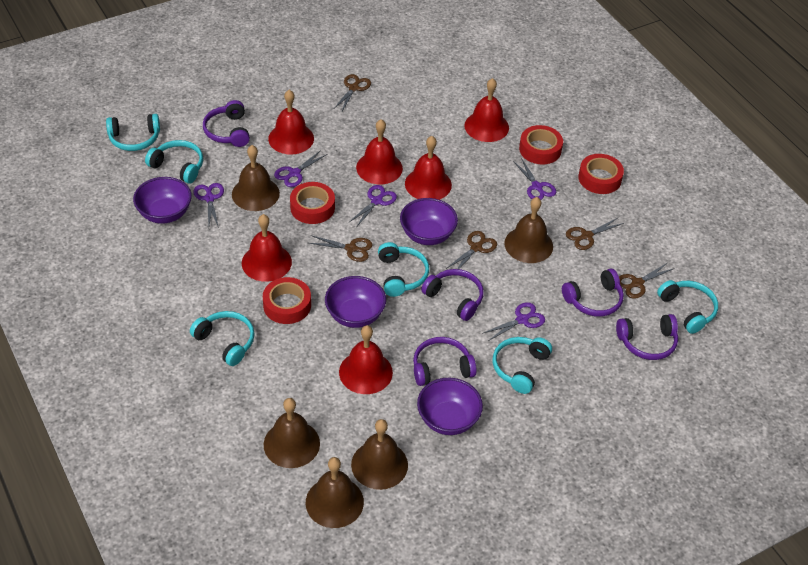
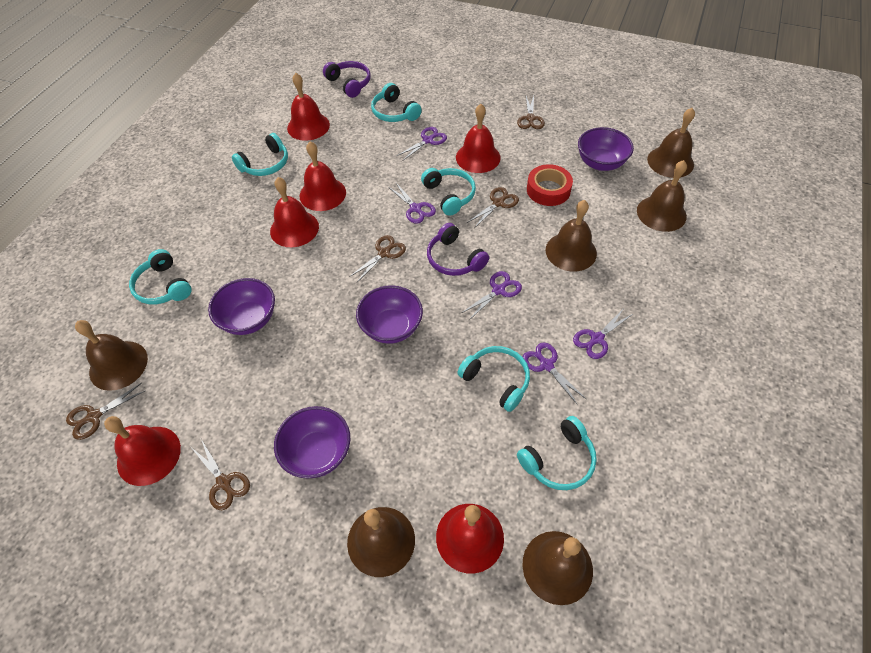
brown bell: 5 -> 6
purple headphones: 5 -> 2
red tape: 4 -> 1

